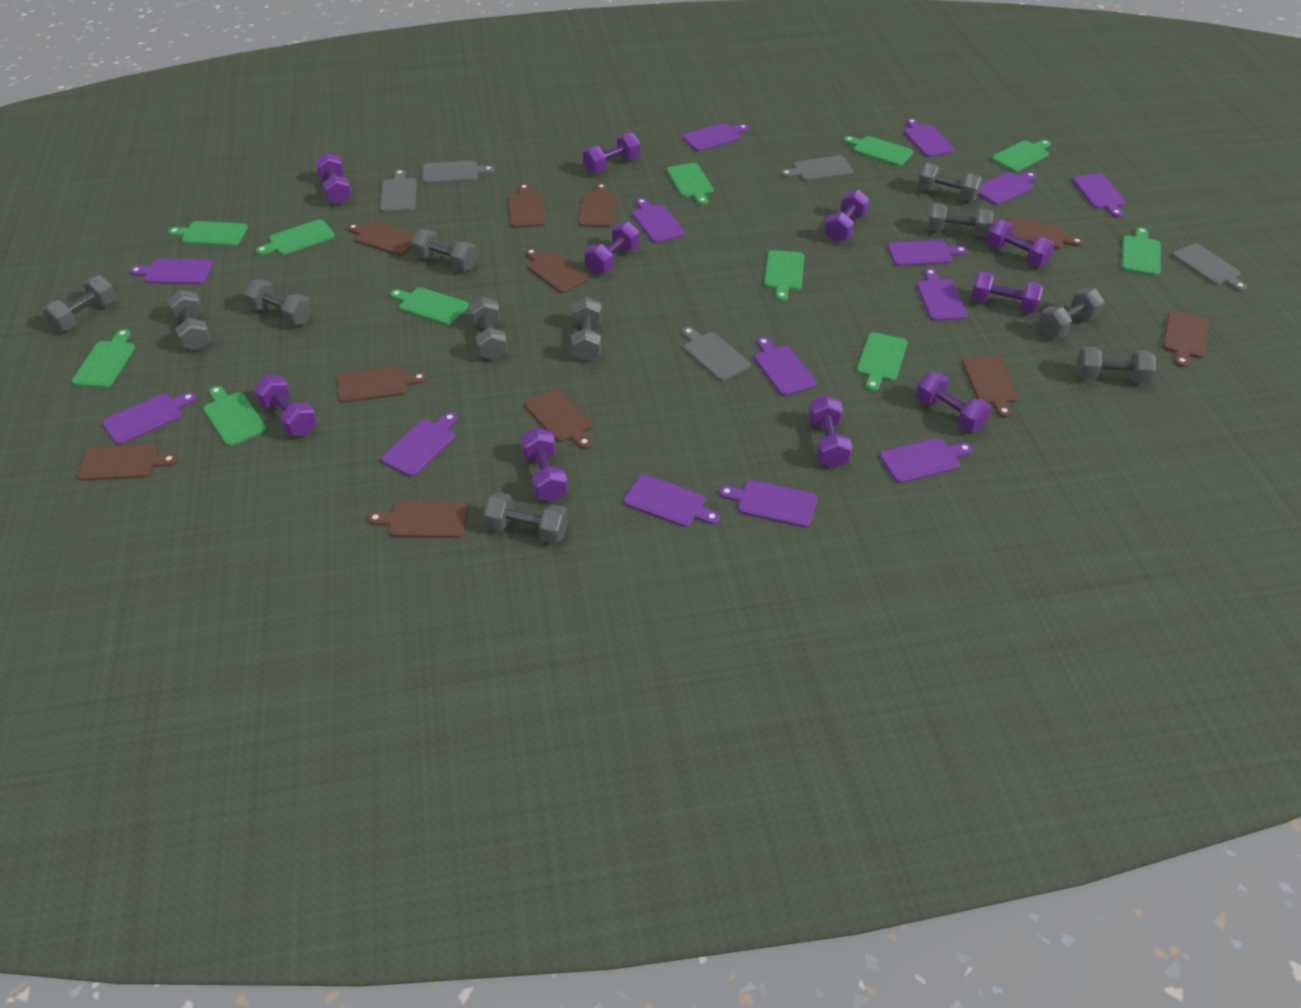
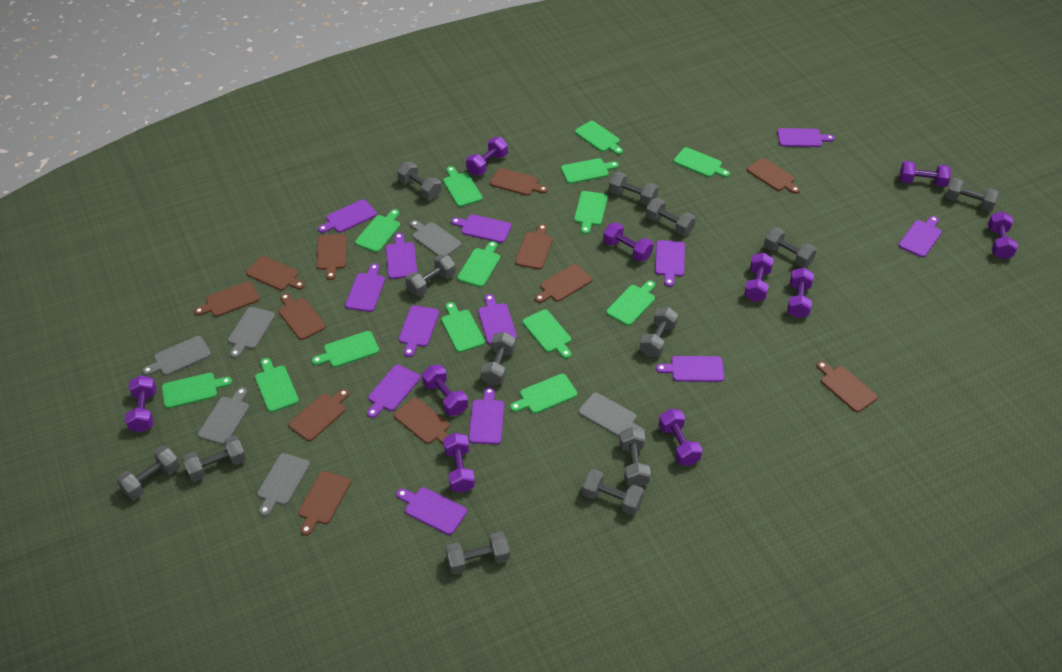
brown cutting board: 11 -> 12
green cutting board: 11 -> 14
grey cutting board: 5 -> 6
grey dumbbell: 11 -> 13
purple cutting board: 14 -> 13

